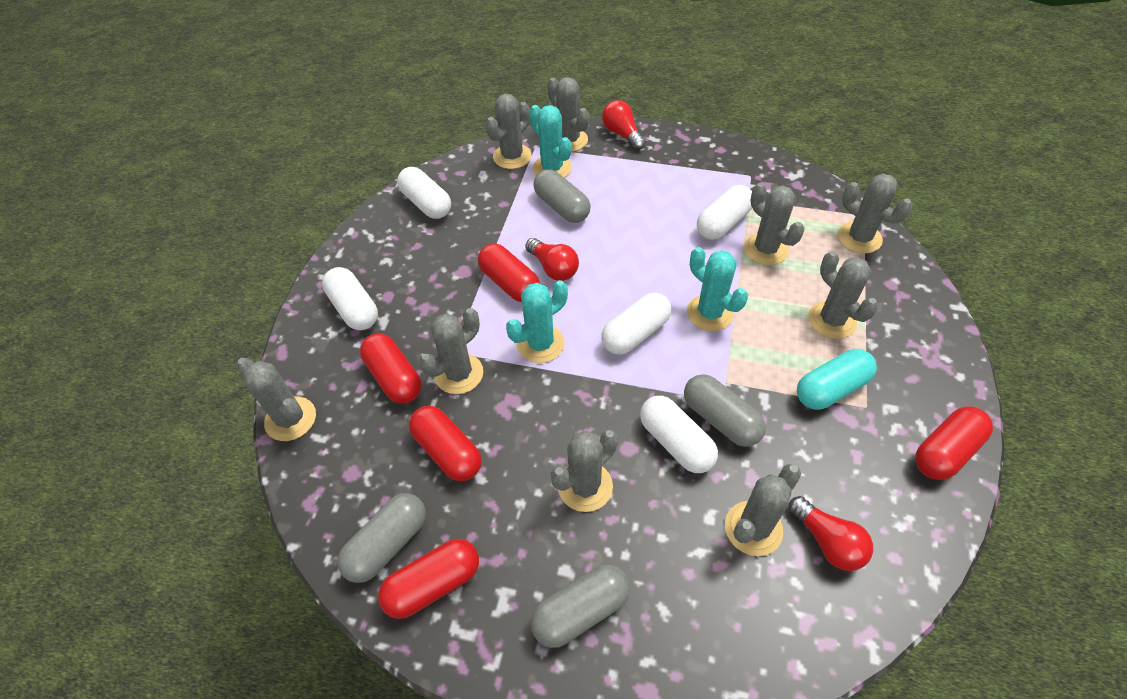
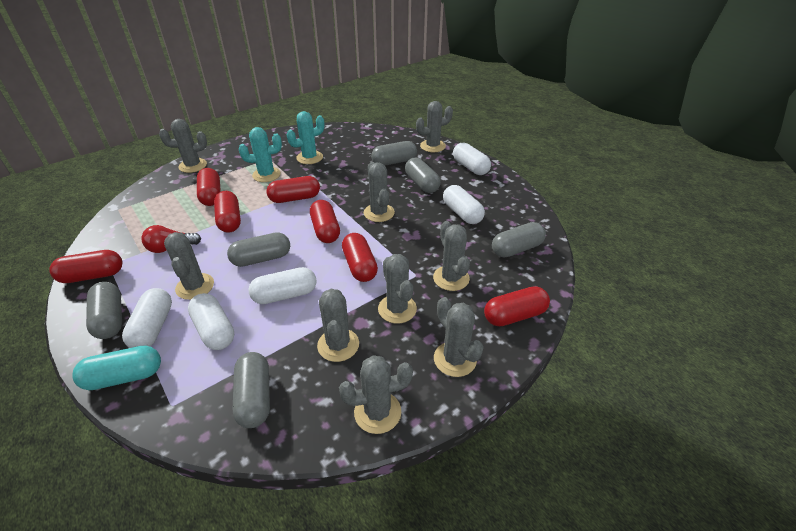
grey capsule: 4 -> 6
red capsule: 5 -> 7
red light bulb: 3 -> 1
turquoise cactus: 3 -> 2

